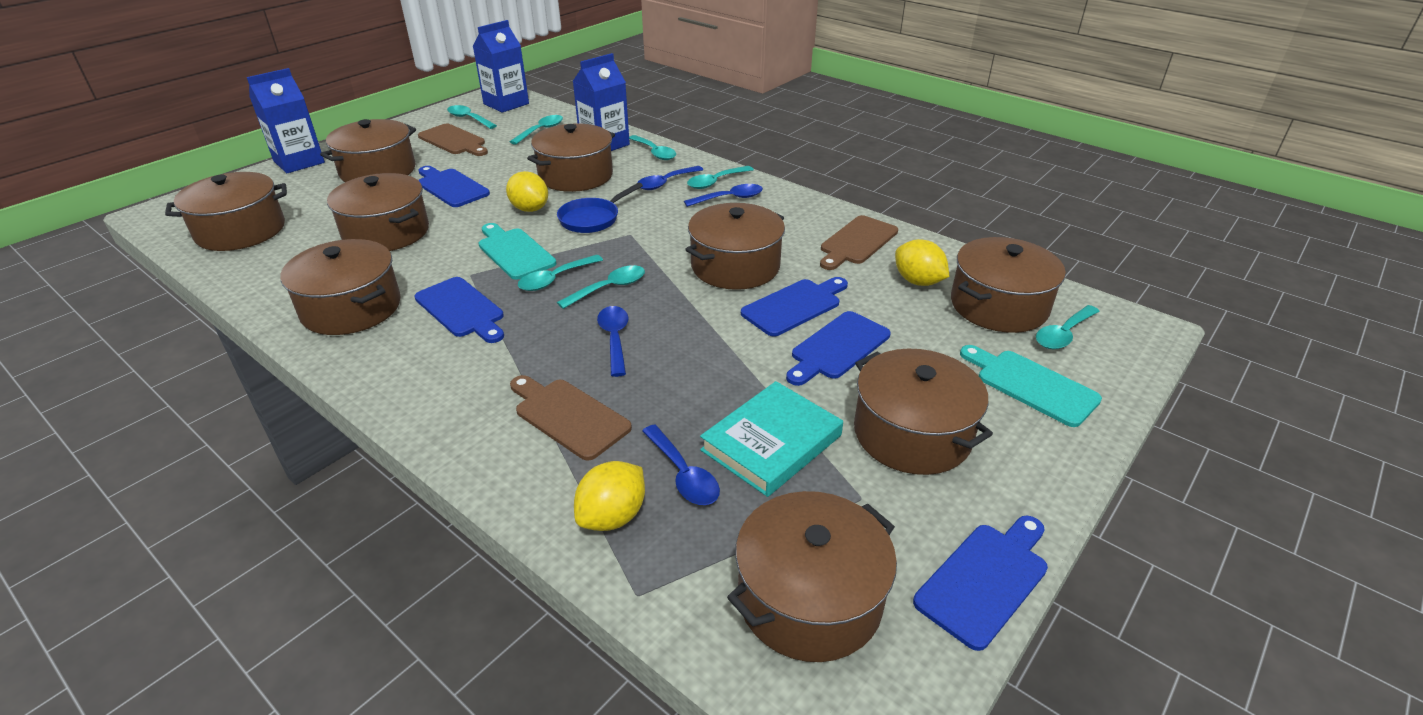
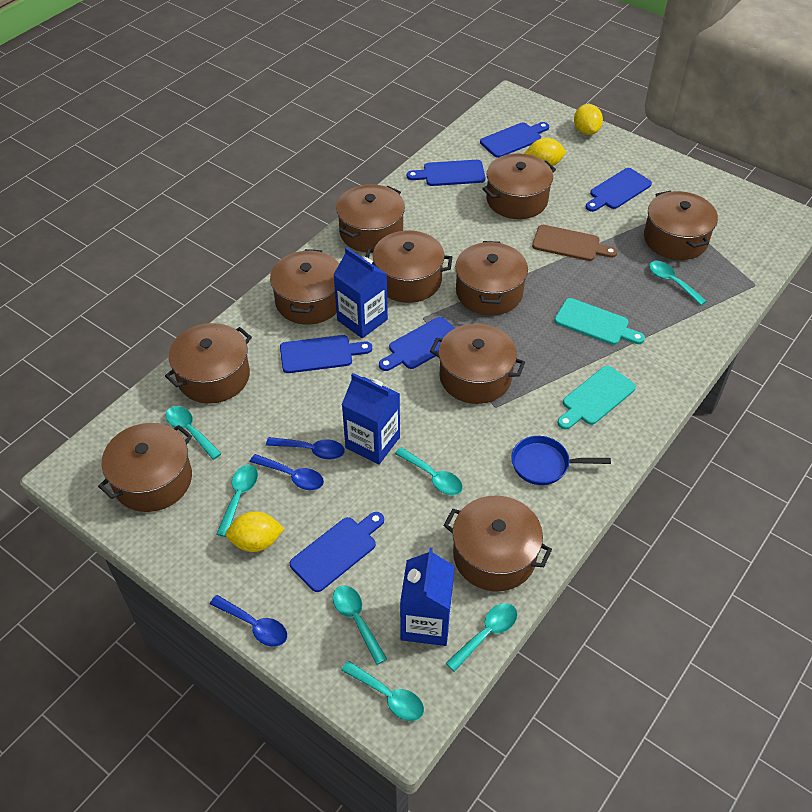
blue cutting board: 5 -> 6
blue spoon: 4 -> 3
brown cutting board: 3 -> 1
brown pot: 9 -> 10
turquoise book: 1 -> 0

